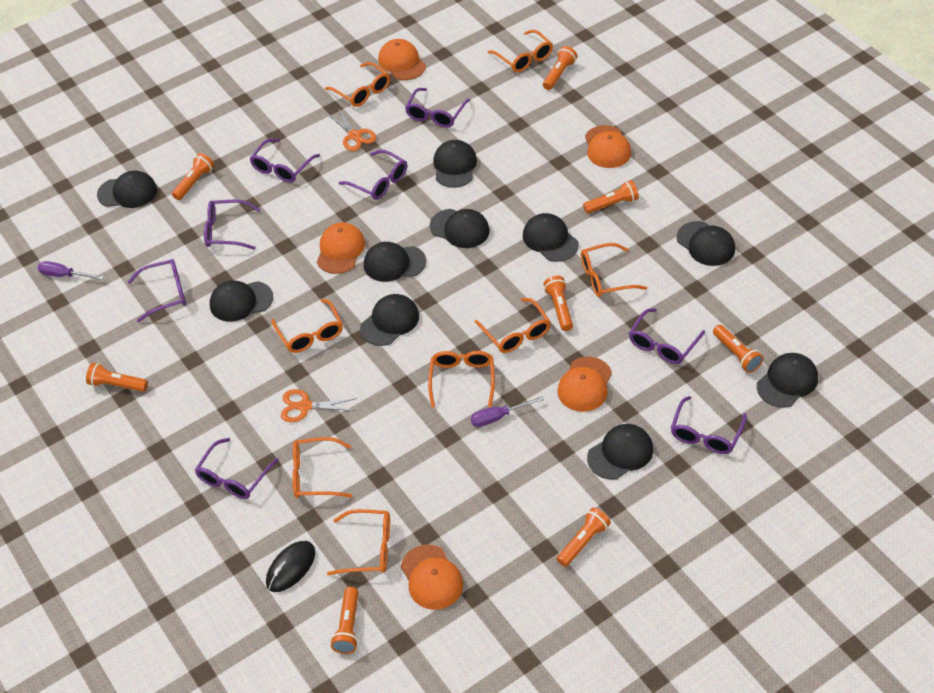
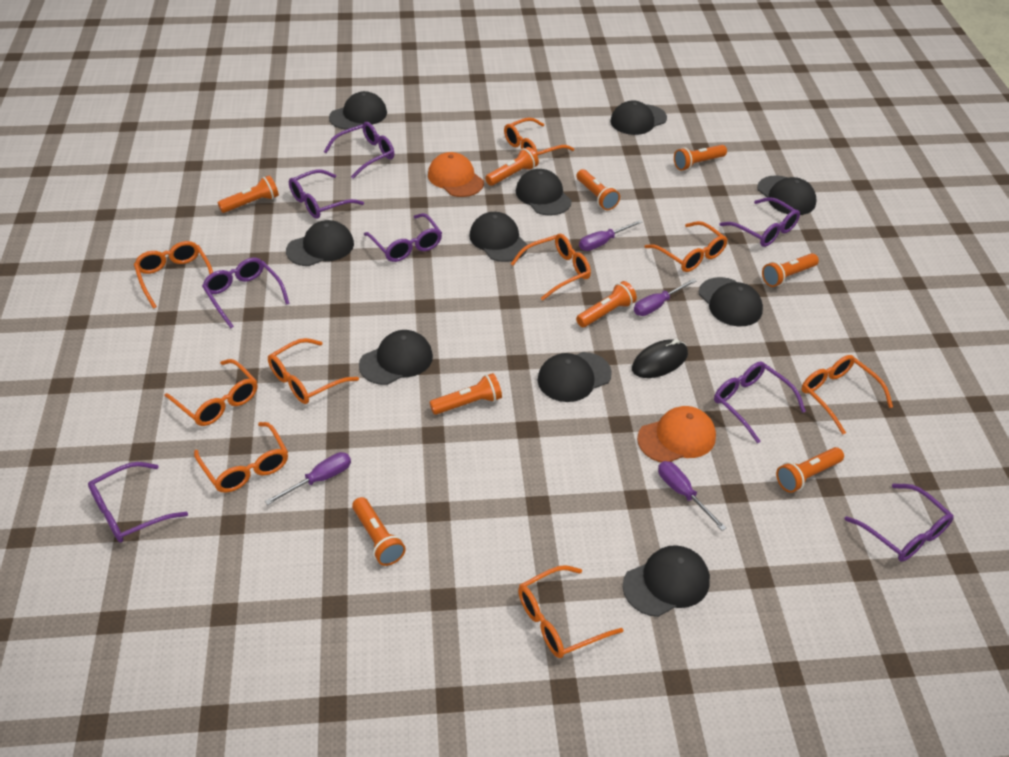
orange cap: 5 -> 2
orange flashlight: 8 -> 9
orange glasses: 8 -> 9
orange scissors: 2 -> 0
purple screwdriver: 2 -> 4

